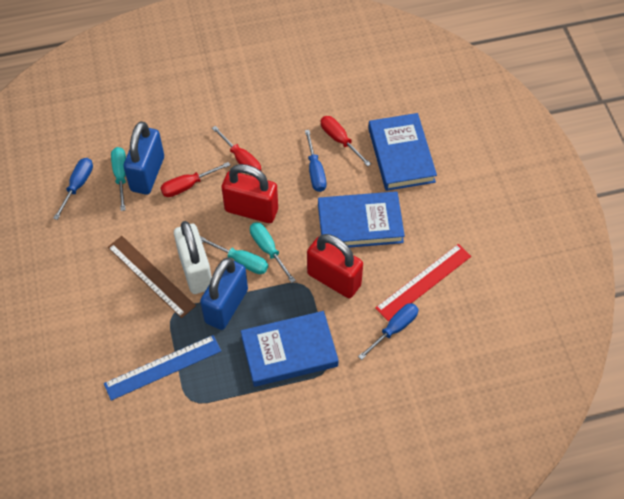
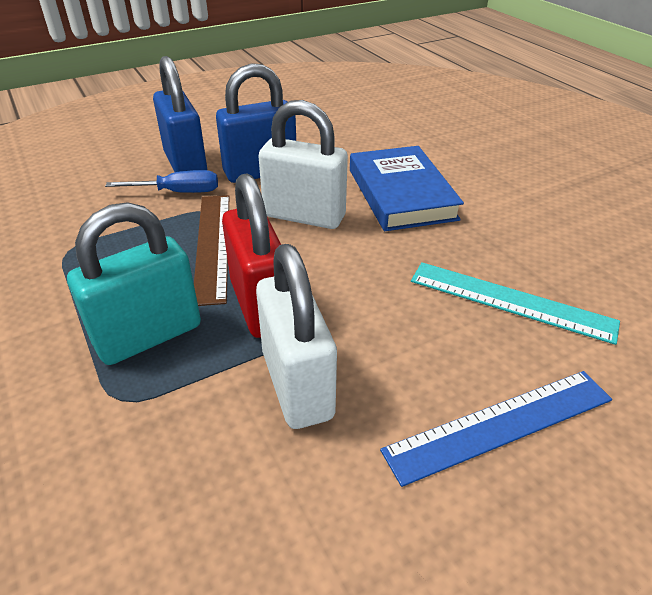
blue book: 3 -> 1
blue screwdriver: 3 -> 1
red padlock: 2 -> 1
red ruler: 1 -> 0
red screwdriver: 3 -> 0
turquoise padlock: 0 -> 1
turquoise ruler: 0 -> 1
turquoise screwdriver: 3 -> 0
white padlock: 1 -> 2

